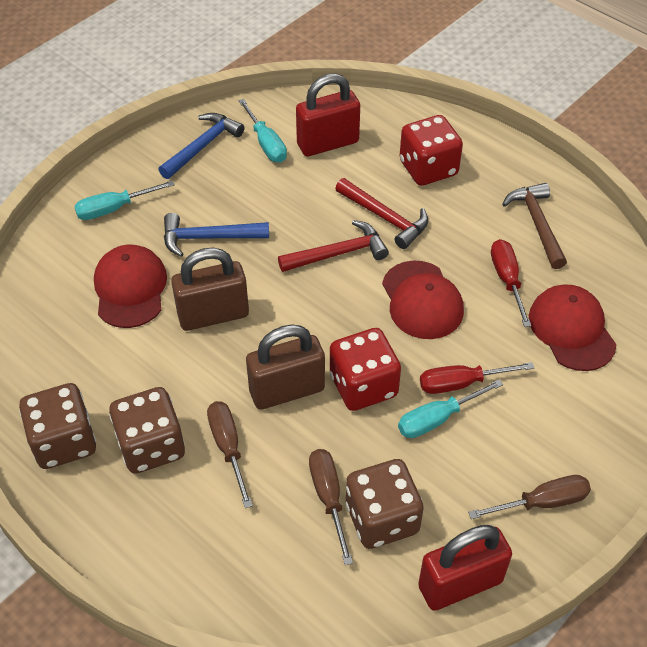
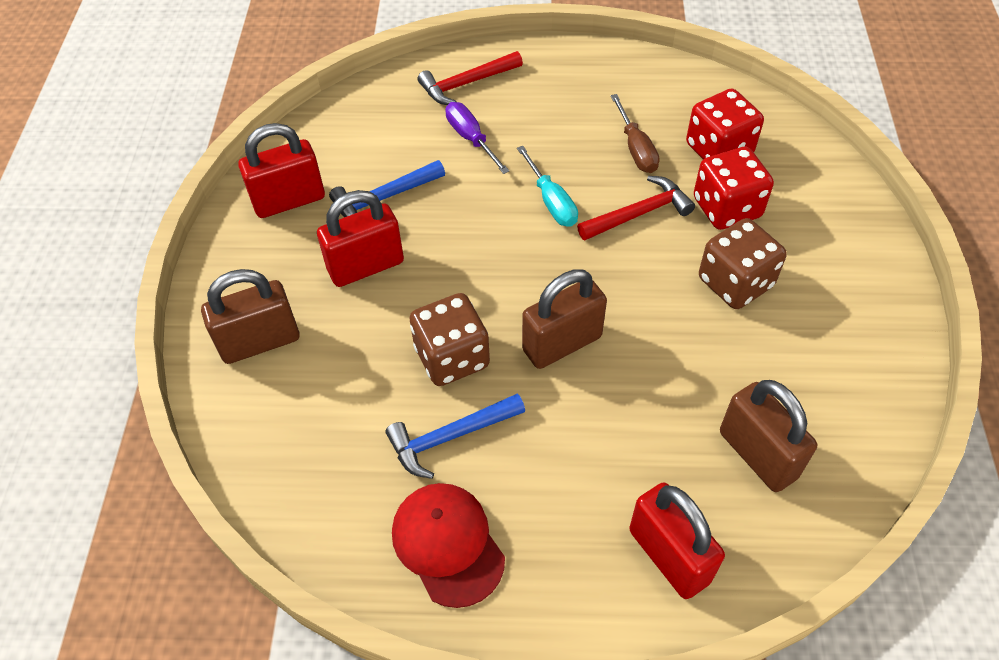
brown dice: 3 -> 2
brown hammer: 1 -> 0
brown padlock: 2 -> 3
brown screwdriver: 3 -> 1
purple screwdriver: 0 -> 1
red cap: 3 -> 1
red padlock: 2 -> 3
red screwdriver: 2 -> 0
turquoise screwdriver: 3 -> 1

